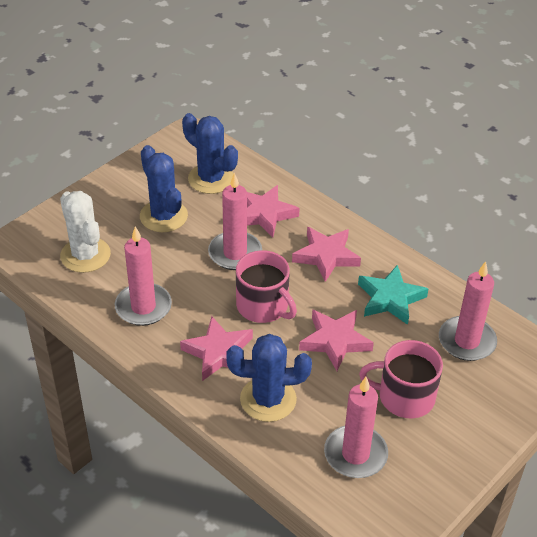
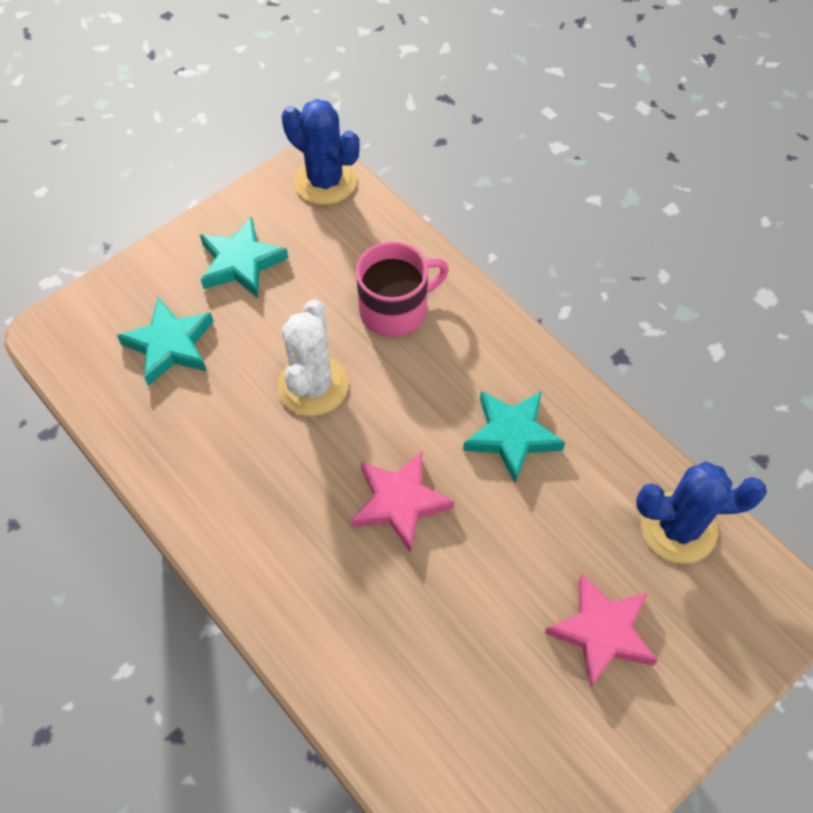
blue cactus: 3 -> 2
pink candle: 4 -> 0
pink mug: 2 -> 1
pink star: 4 -> 2
turquoise star: 1 -> 3

